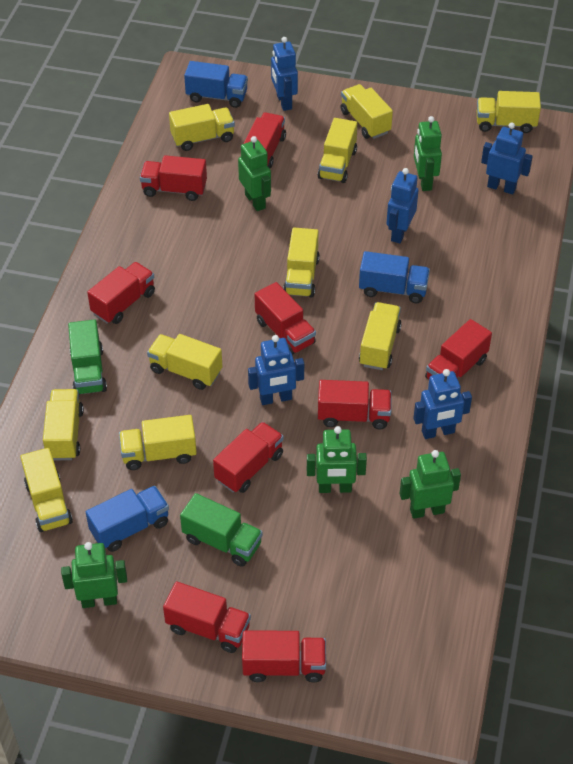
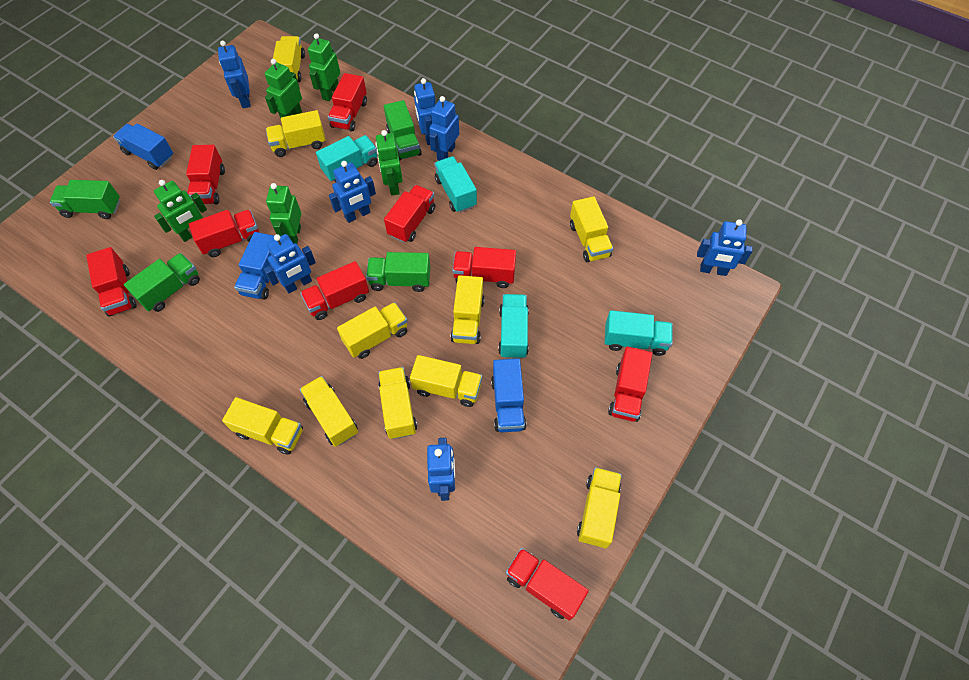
blue robot: 5 -> 7
green truck: 2 -> 4
turquoise truck: 0 -> 4

